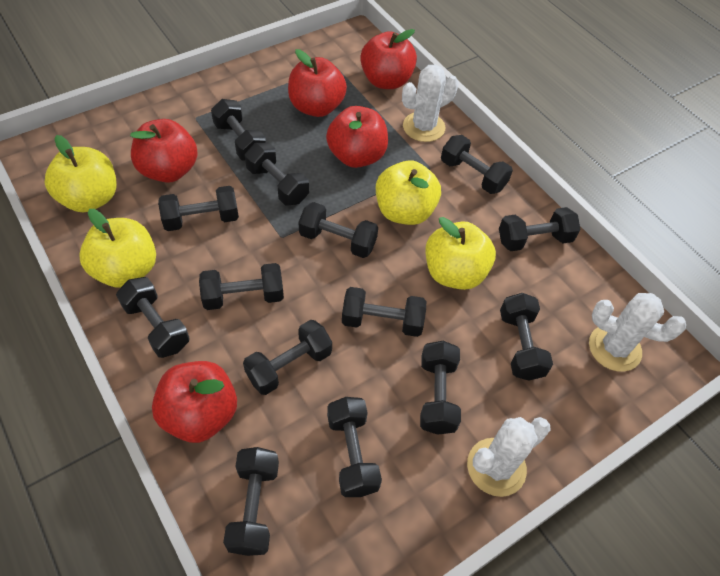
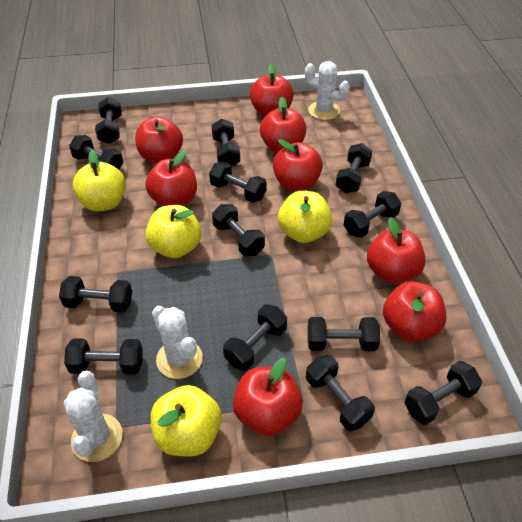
black dumbbell: 14 -> 13
red apple: 5 -> 8

